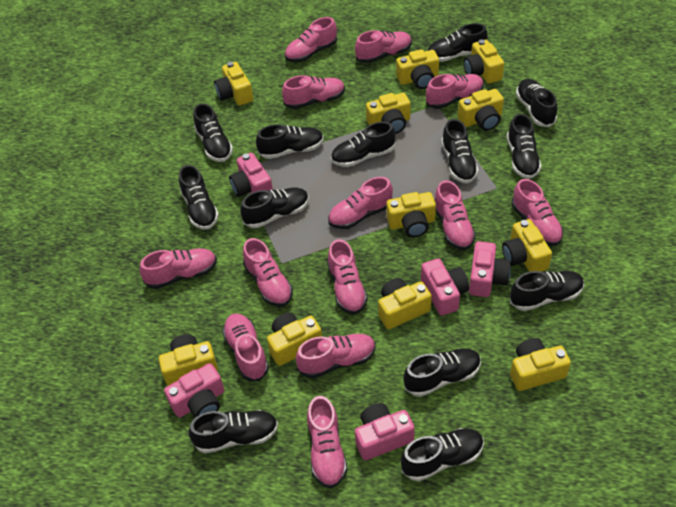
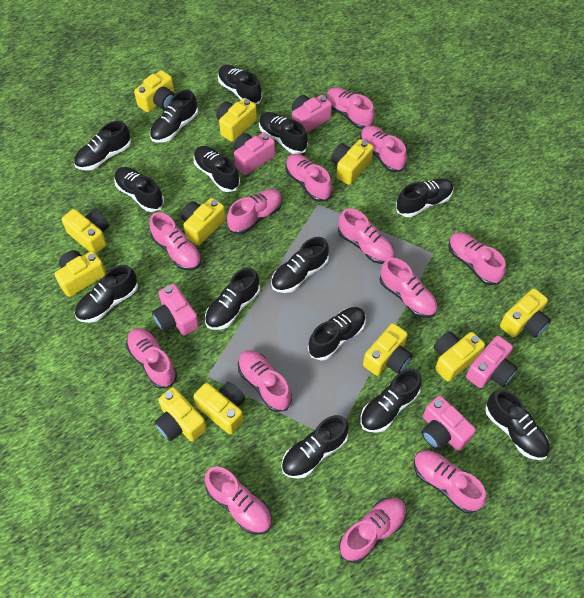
black shoe: 13 -> 14

